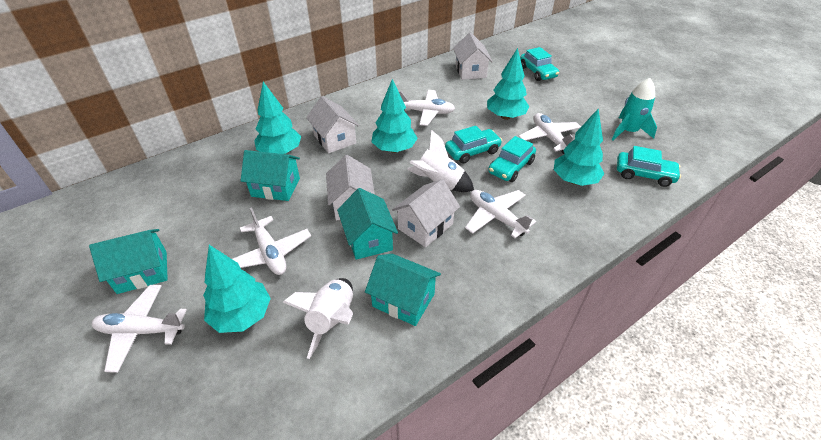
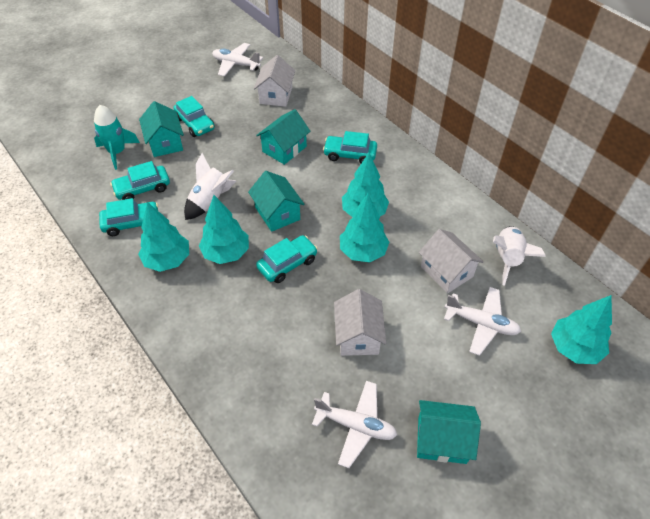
turquoise car: 4 -> 5
white house: 4 -> 3
white plane: 5 -> 3

